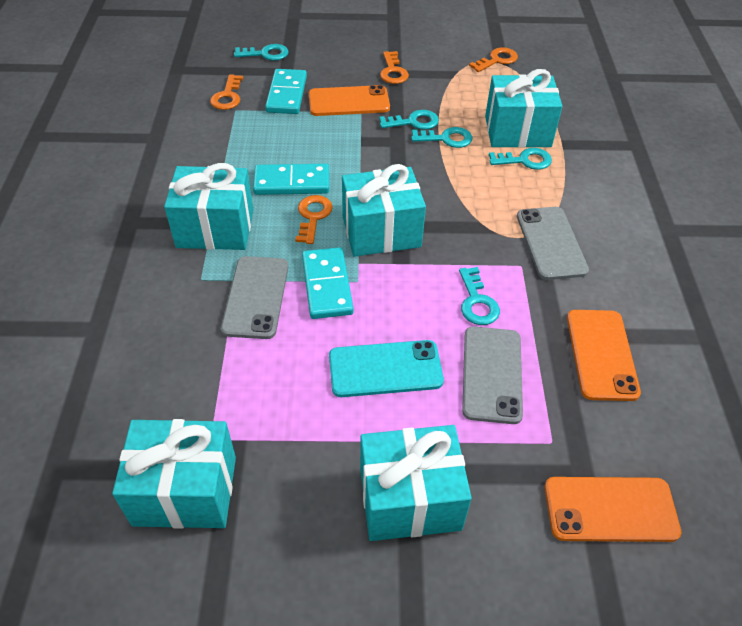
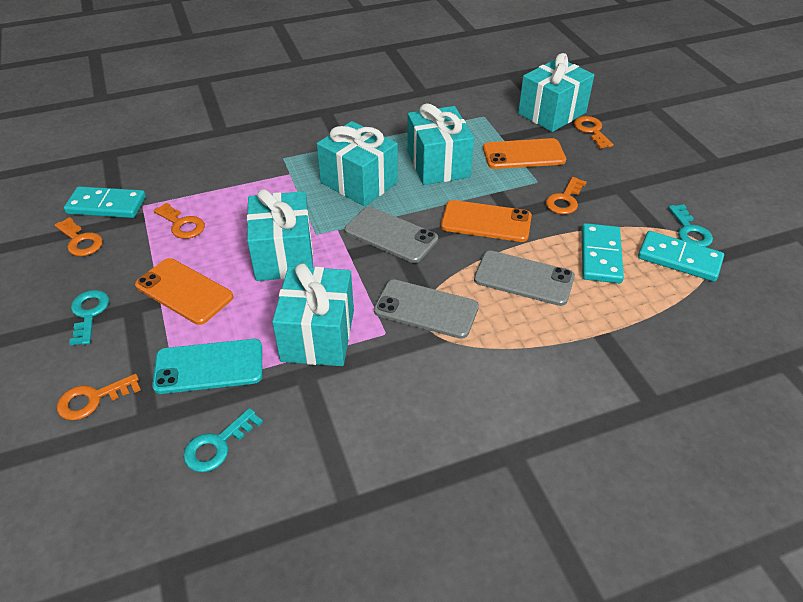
orange key: 4 -> 5
turquoise key: 5 -> 3

